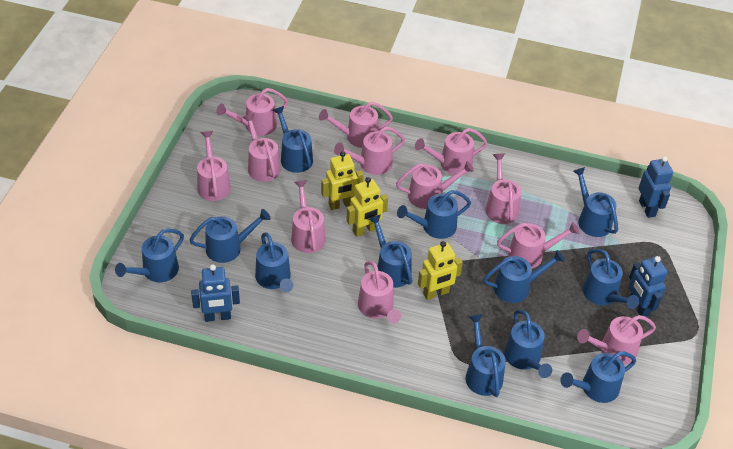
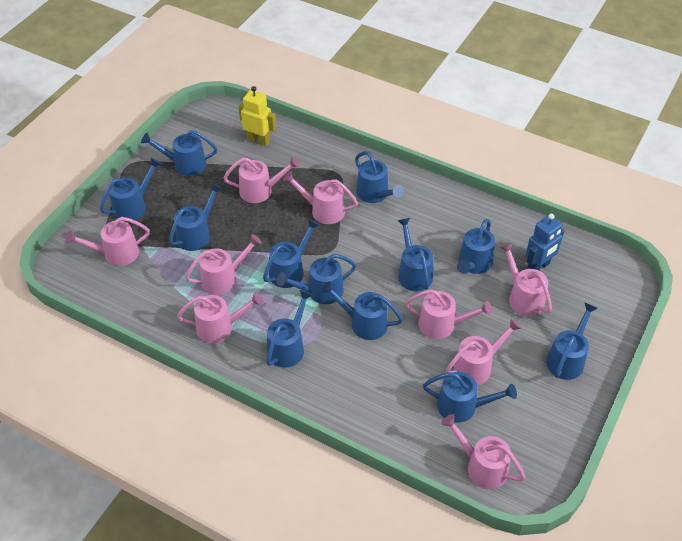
blue robot: 3 -> 1
pink watering can: 12 -> 9
yellow robot: 3 -> 1

